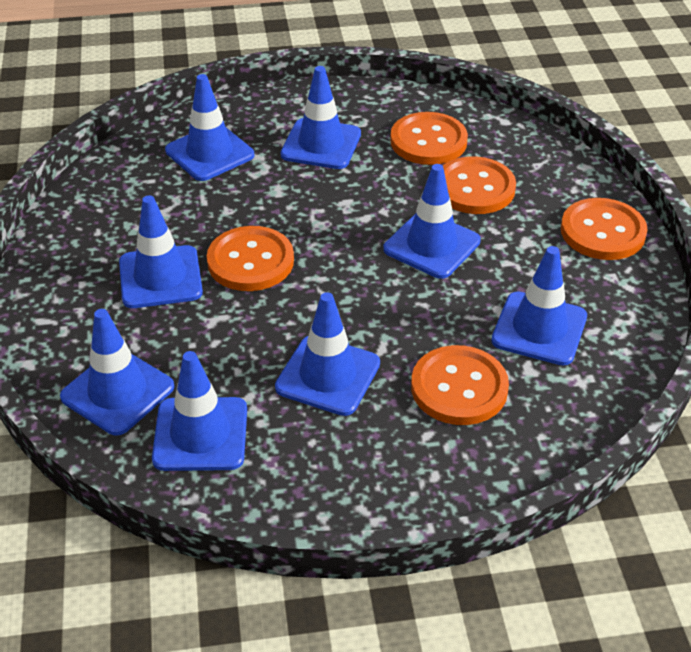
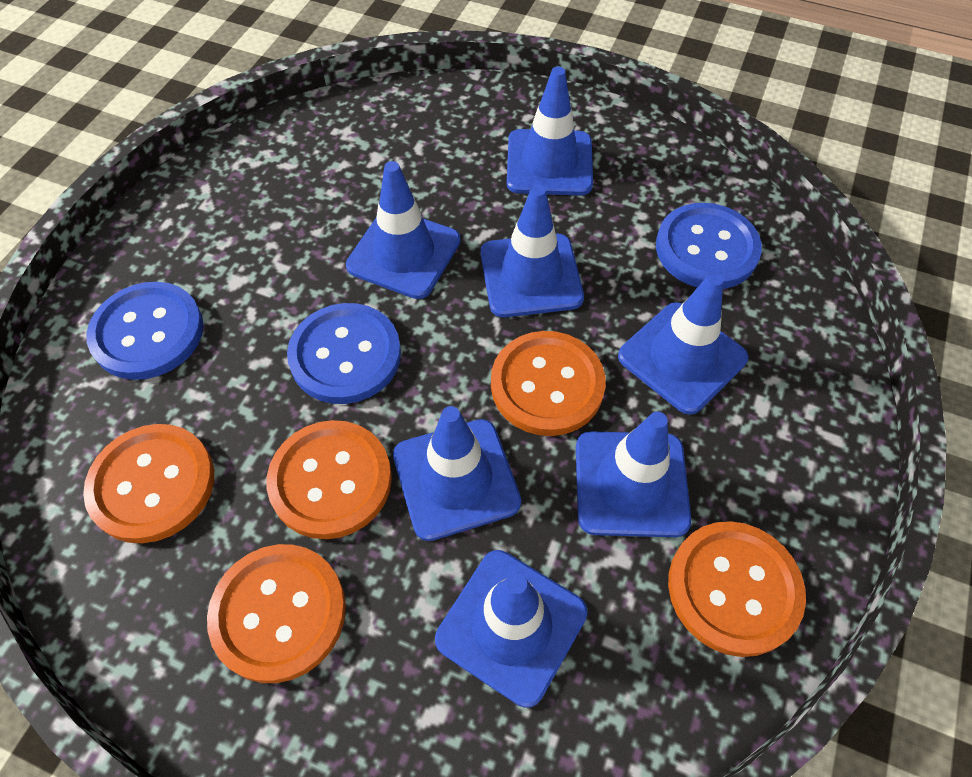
blue button: 0 -> 3
blue traffic cone: 8 -> 7

